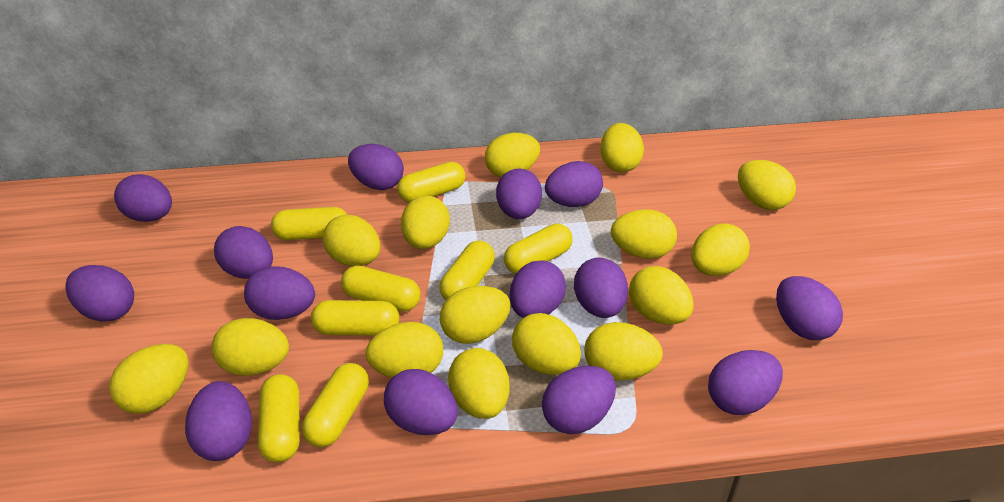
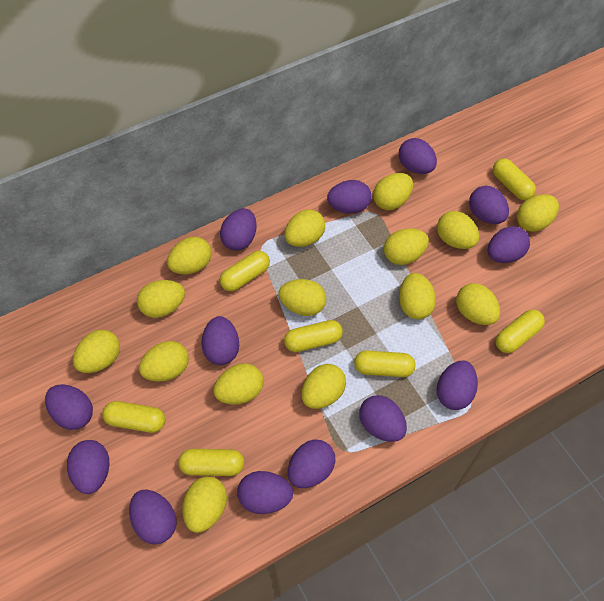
purple egg: 14 -> 13
yellow capsule: 8 -> 7

